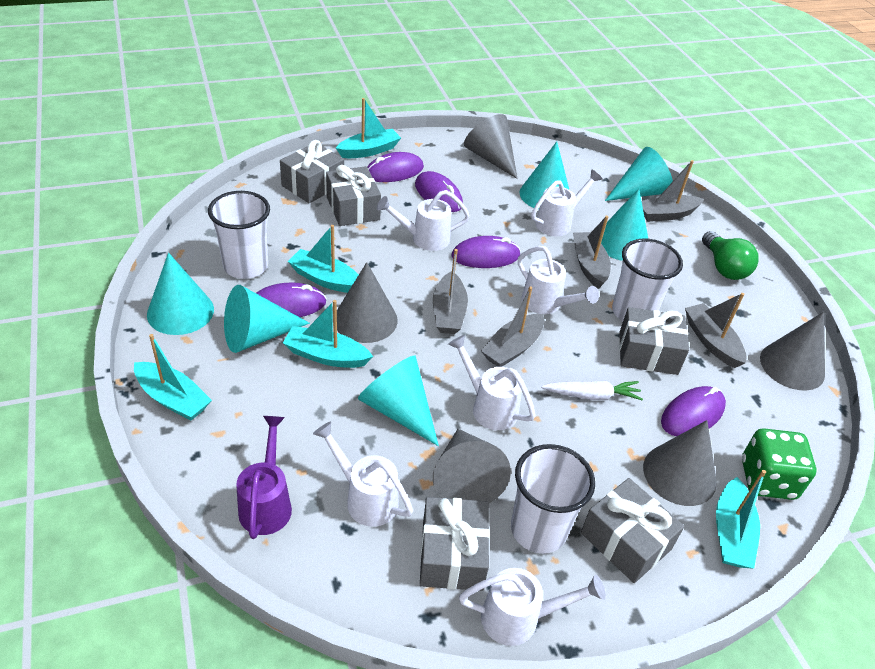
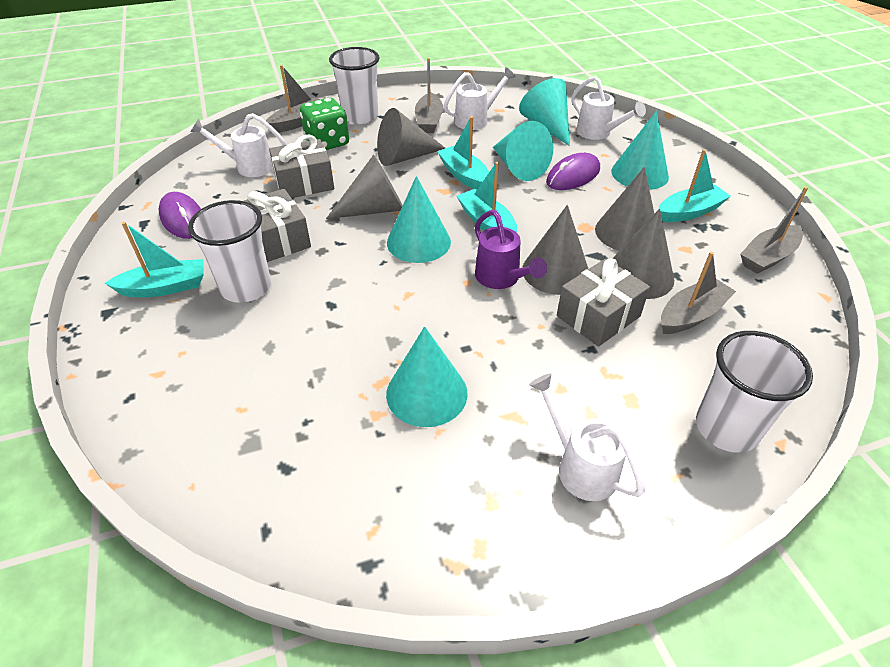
green light bulb: 1 -> 0
grey boat: 5 -> 4
grey gift: 5 -> 3
purple mouse: 5 -> 2
turquoise boat: 5 -> 4
turquoise cone: 6 -> 5
white carrot: 1 -> 0
white watering can: 6 -> 4

